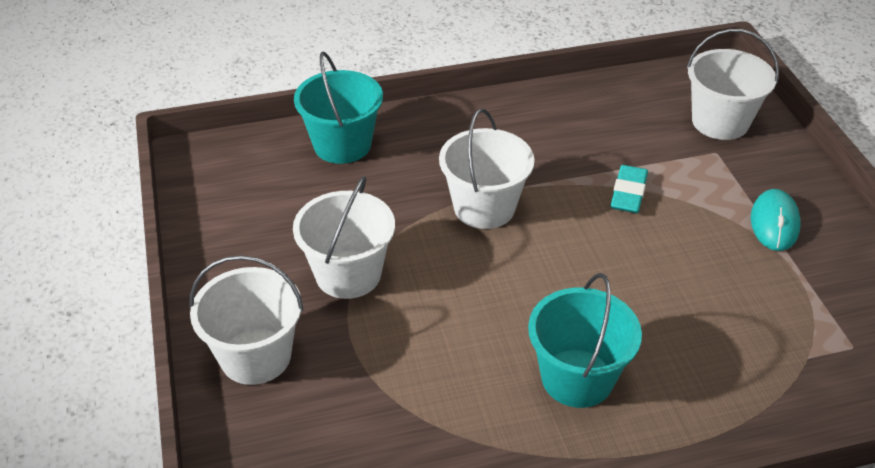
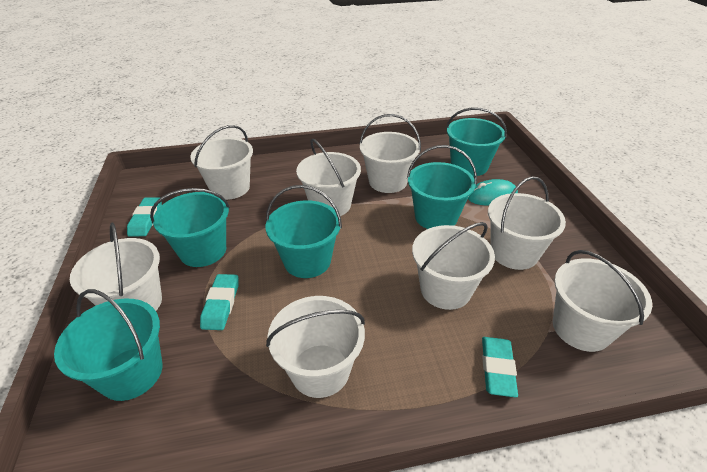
turquoise bucket: 2 -> 5
turquoise eraser: 1 -> 3
white bucket: 4 -> 8

